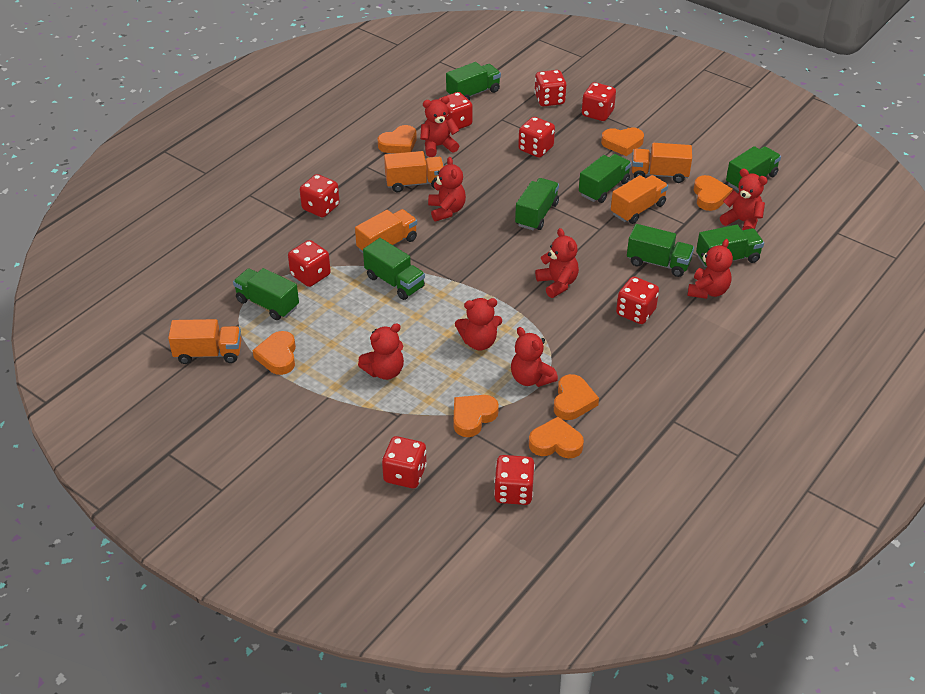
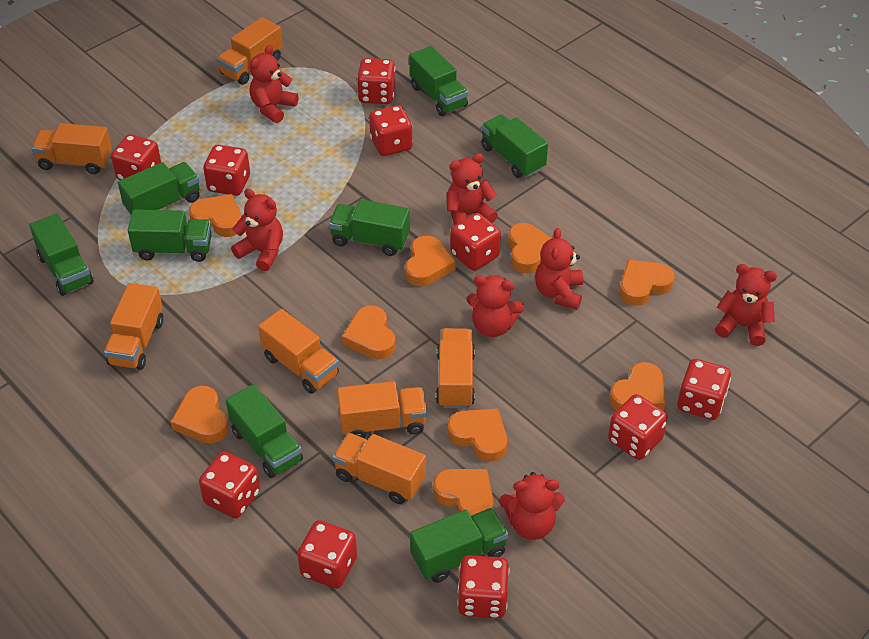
orange heart: 7 -> 9
orange truck: 5 -> 7
red dice: 9 -> 10
red teddy bear: 8 -> 7

